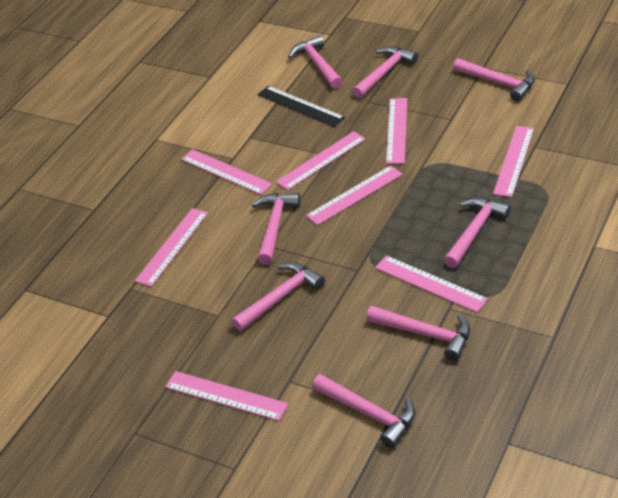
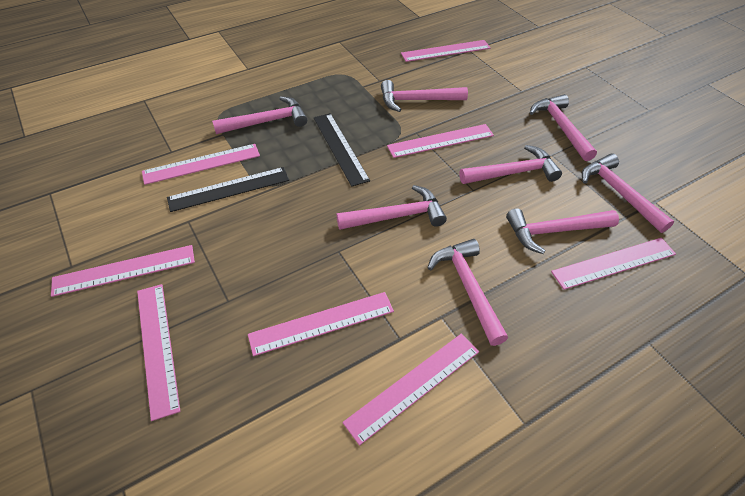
black ruler: 1 -> 2

